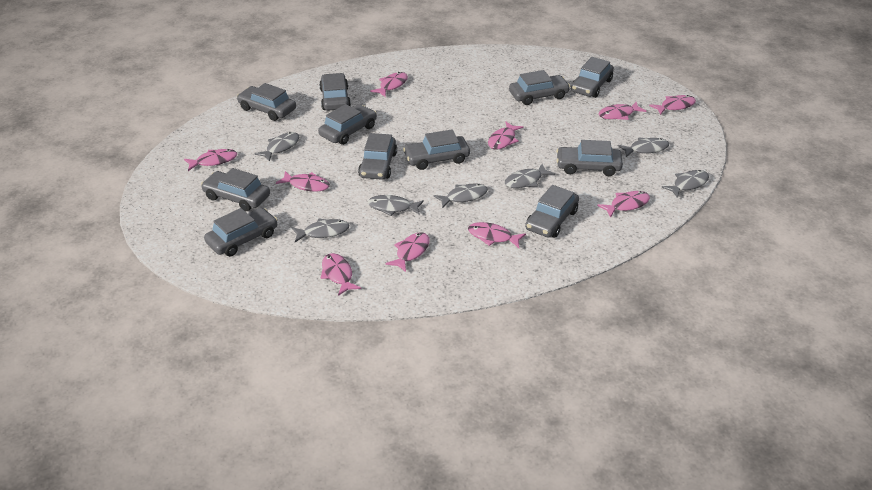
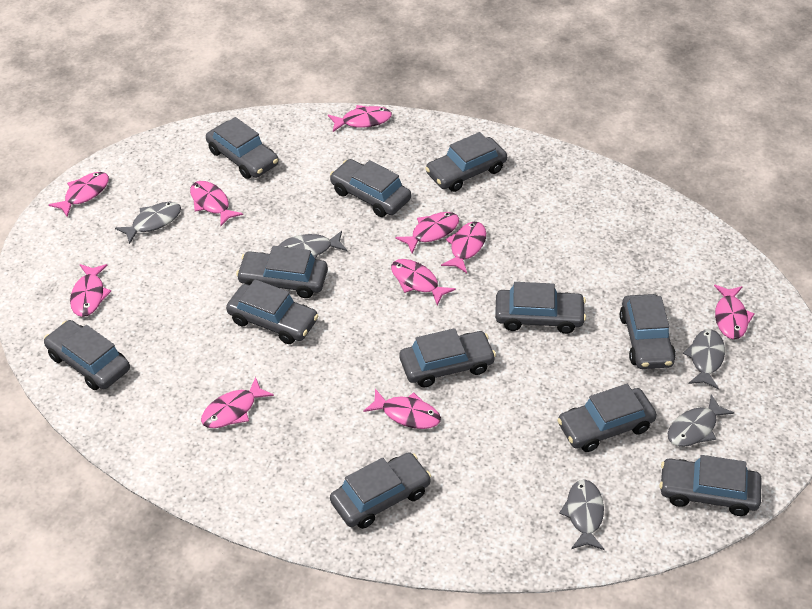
grey car: 11 -> 12
grey fish: 7 -> 5

